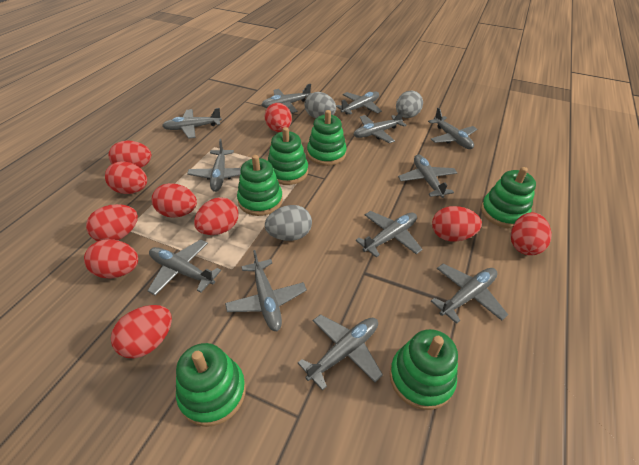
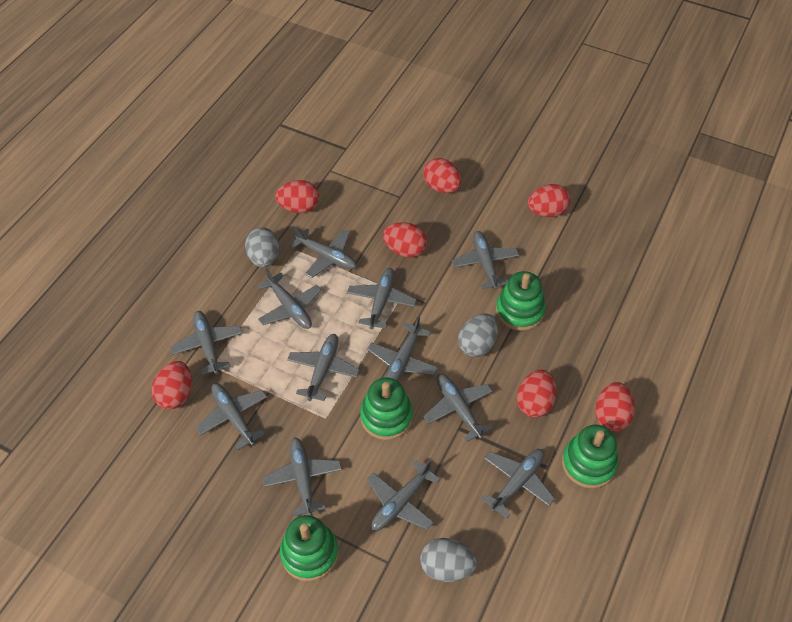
green stacking toy: 6 -> 4
red egg: 10 -> 7

